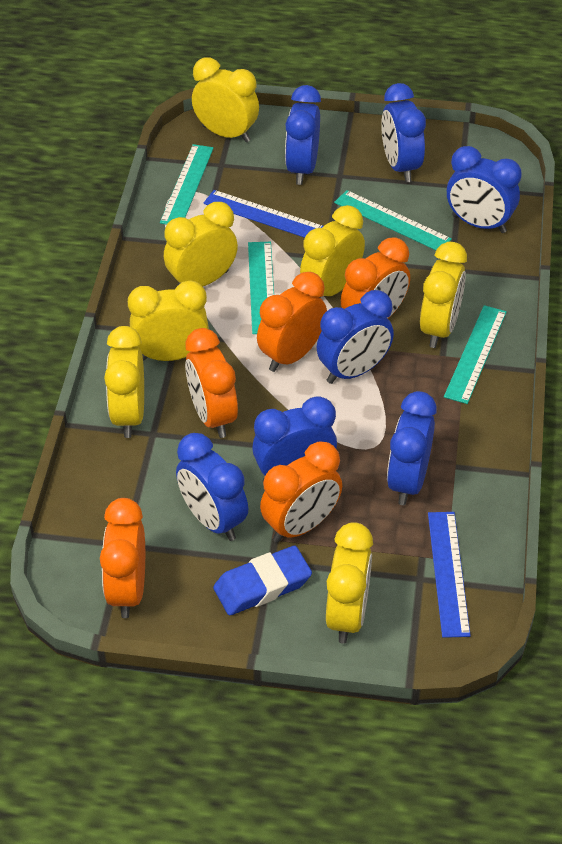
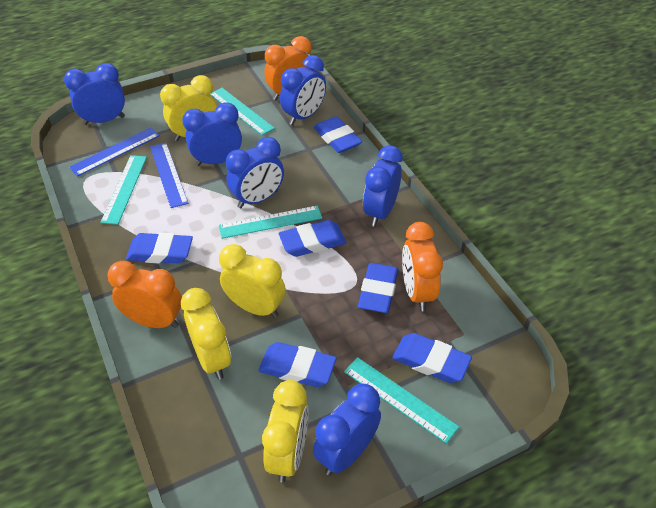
blue clock: 7 -> 6
blue eraser: 1 -> 6
orange clock: 5 -> 3
yellow clock: 7 -> 4

